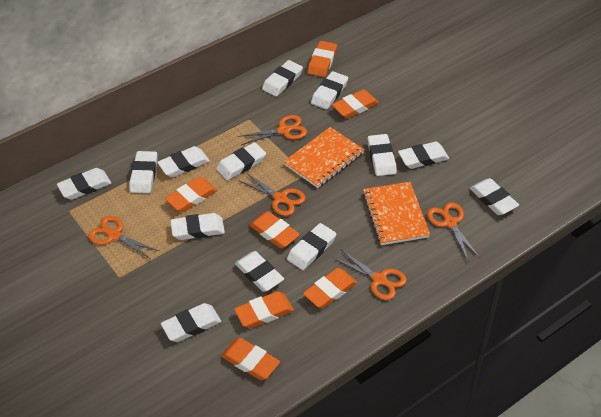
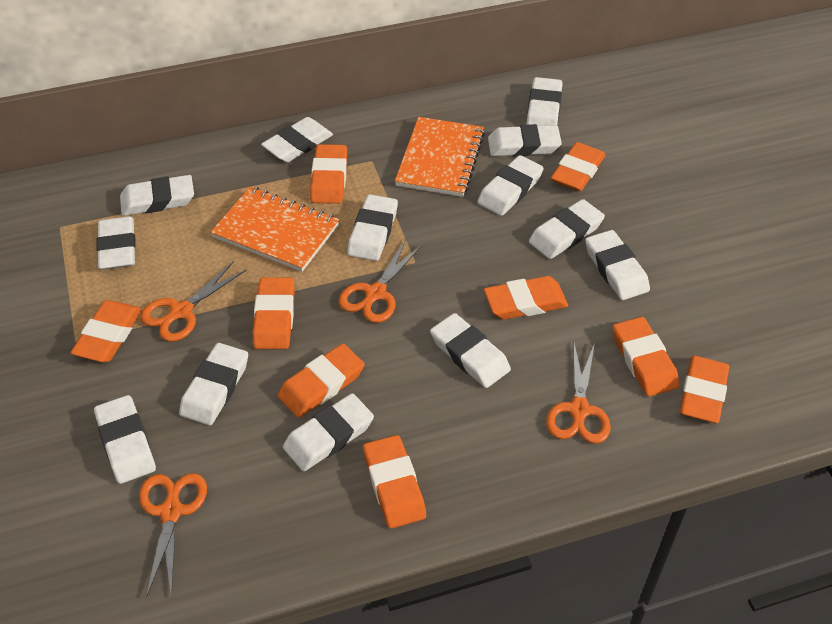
orange eraser: 7 -> 9
orange scissors: 5 -> 4

